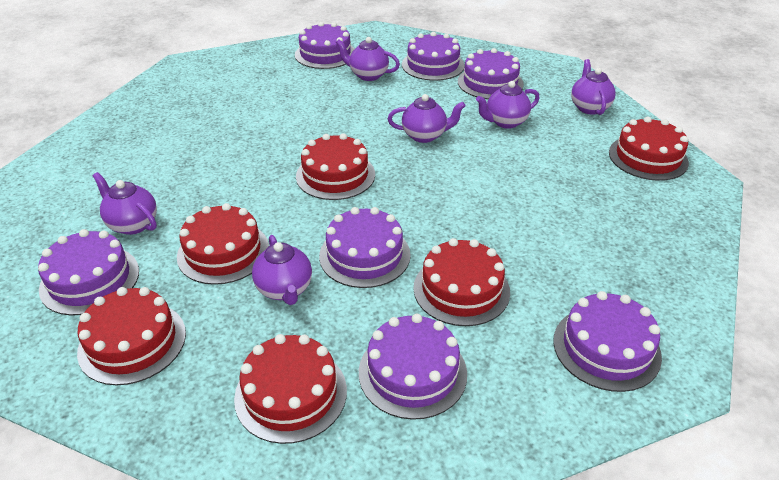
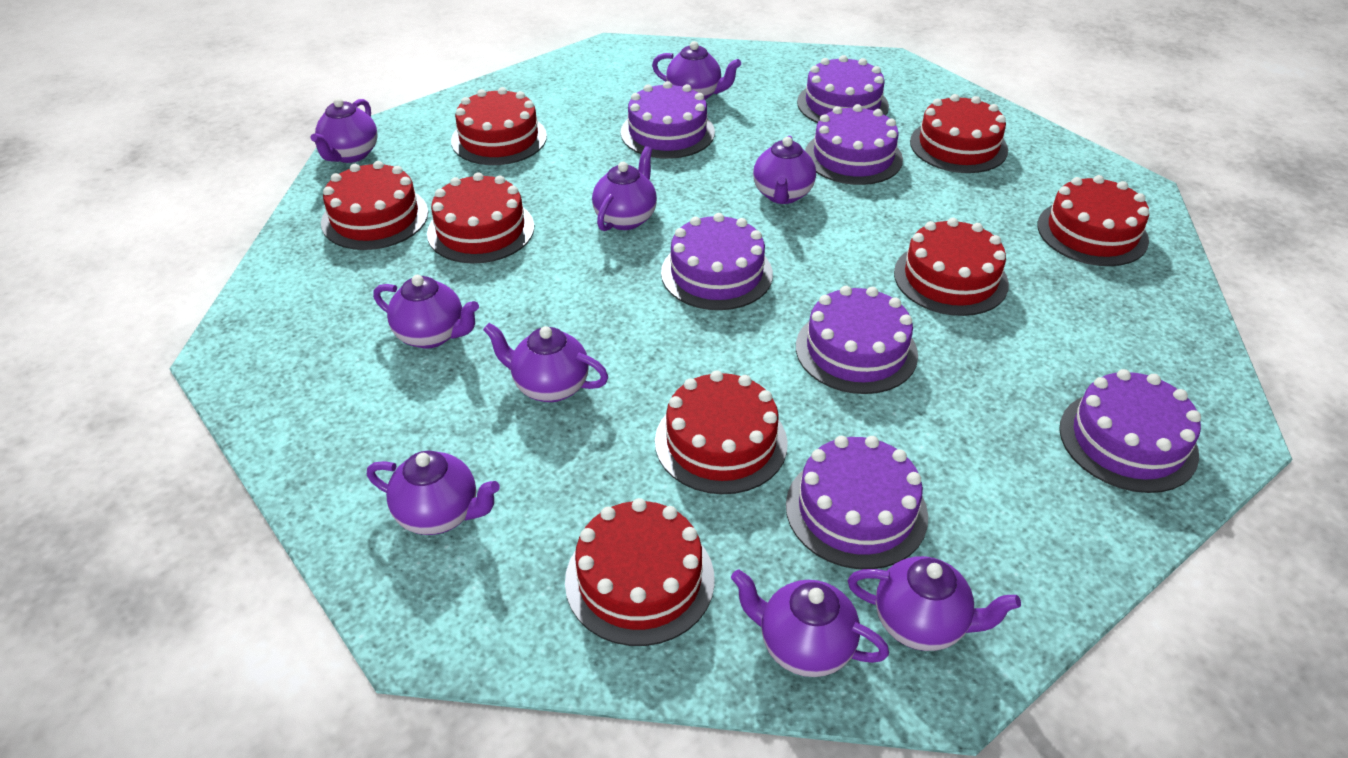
purple teapot: 6 -> 9
red cake: 6 -> 8

